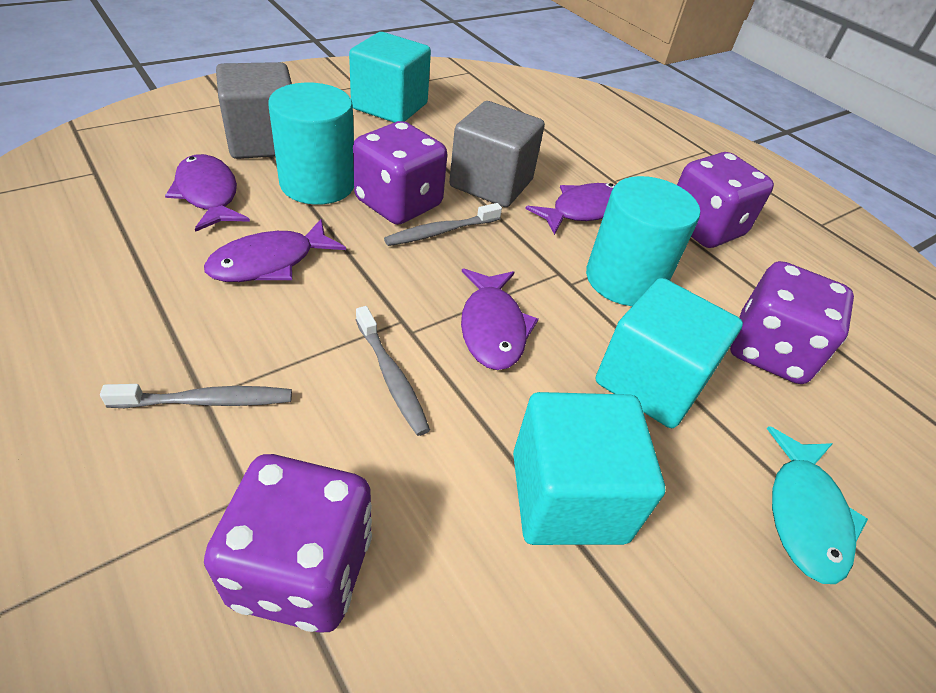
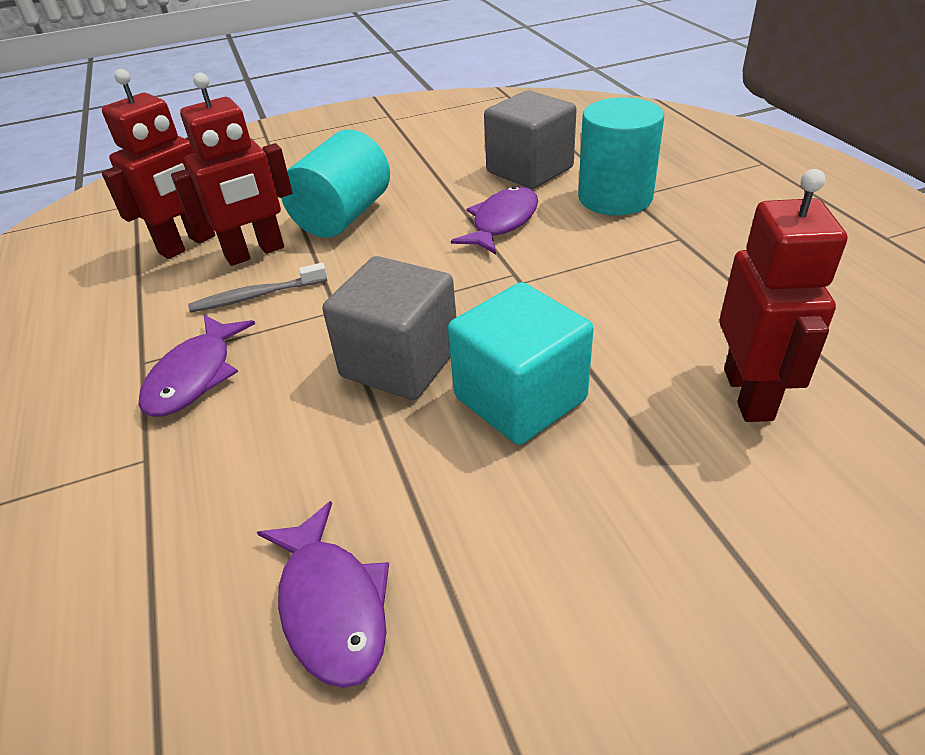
grey toothbrush: 3 -> 1
purple dice: 4 -> 0
purple fish: 4 -> 3
red robot: 0 -> 3
turquoise cube: 3 -> 1
turquoise fish: 1 -> 0

